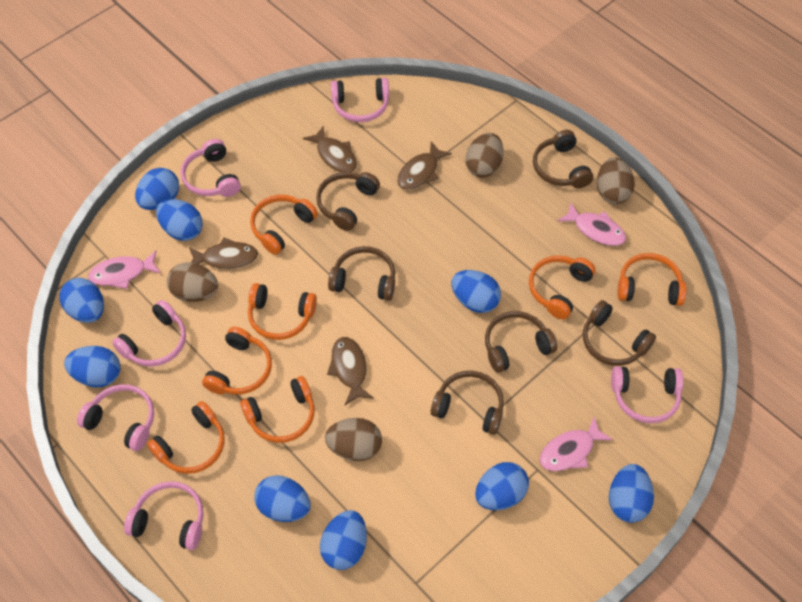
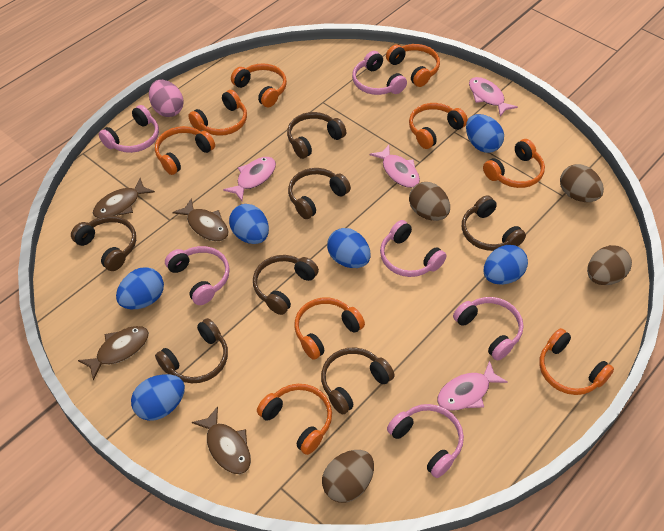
blue egg: 9 -> 6
brown headphones: 6 -> 7
orange headphones: 7 -> 9
pink egg: 0 -> 1
pink fish: 3 -> 4

